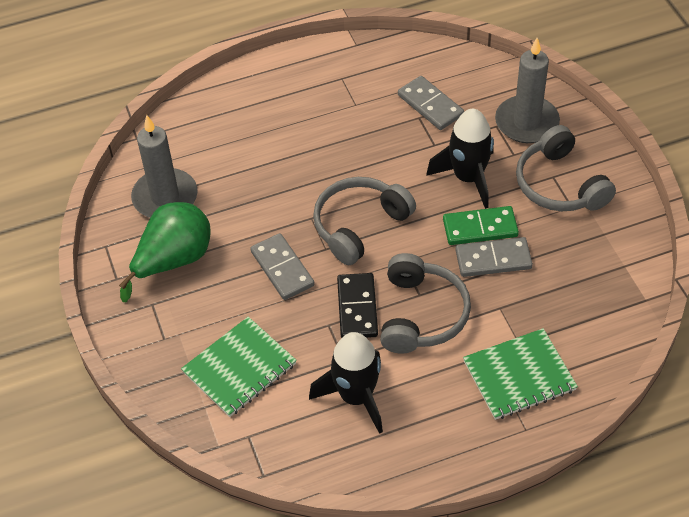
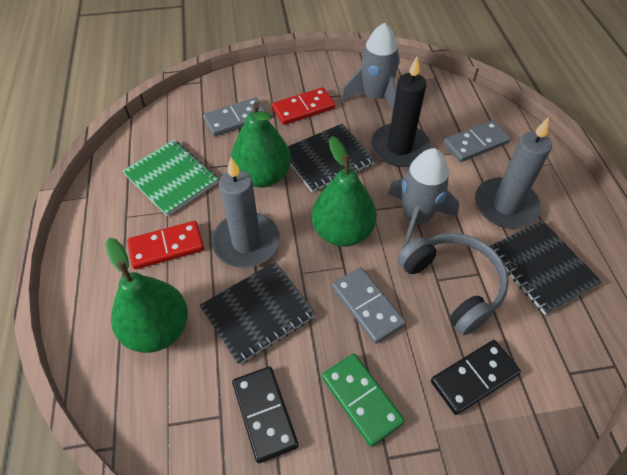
black candle: 0 -> 1
black domino: 1 -> 2
black notebook: 0 -> 3
black rocket: 2 -> 0
green notebook: 2 -> 1
green pear: 1 -> 3
grey headphones: 3 -> 1
grey rocket: 0 -> 2
red domino: 0 -> 2

